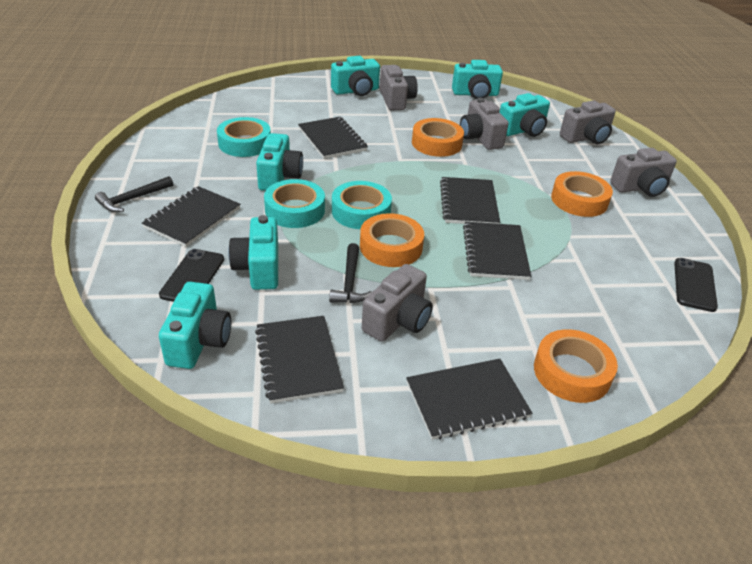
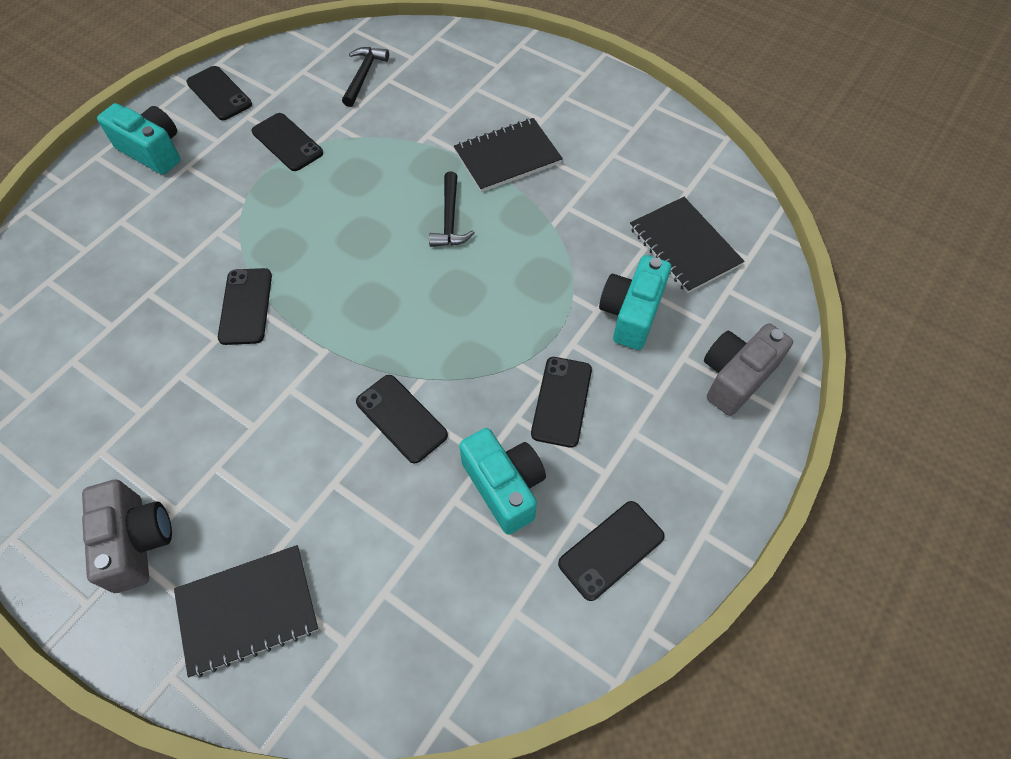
black notebook: 6 -> 3
black phone: 2 -> 6
grey camera: 5 -> 2
orange tape: 4 -> 0
turquoise camera: 6 -> 3
turquoise tape: 3 -> 0

